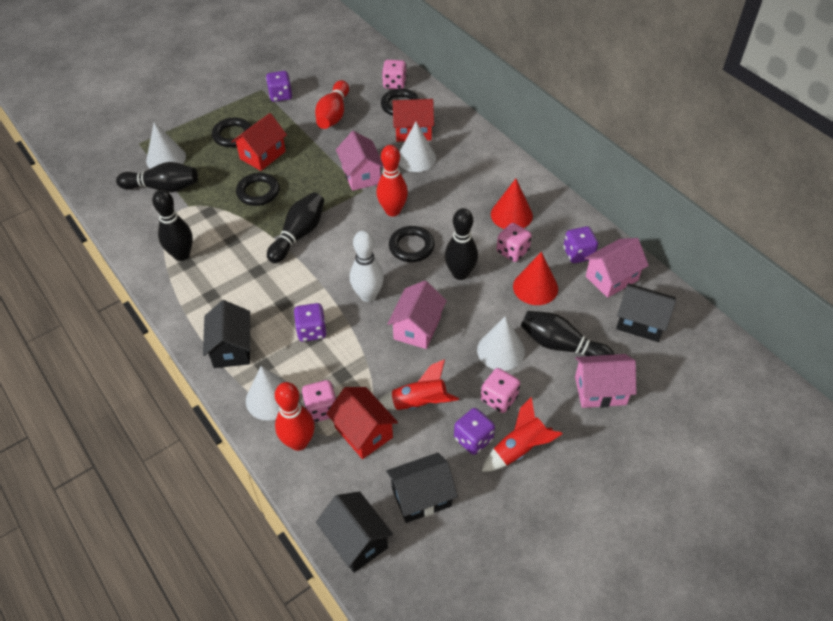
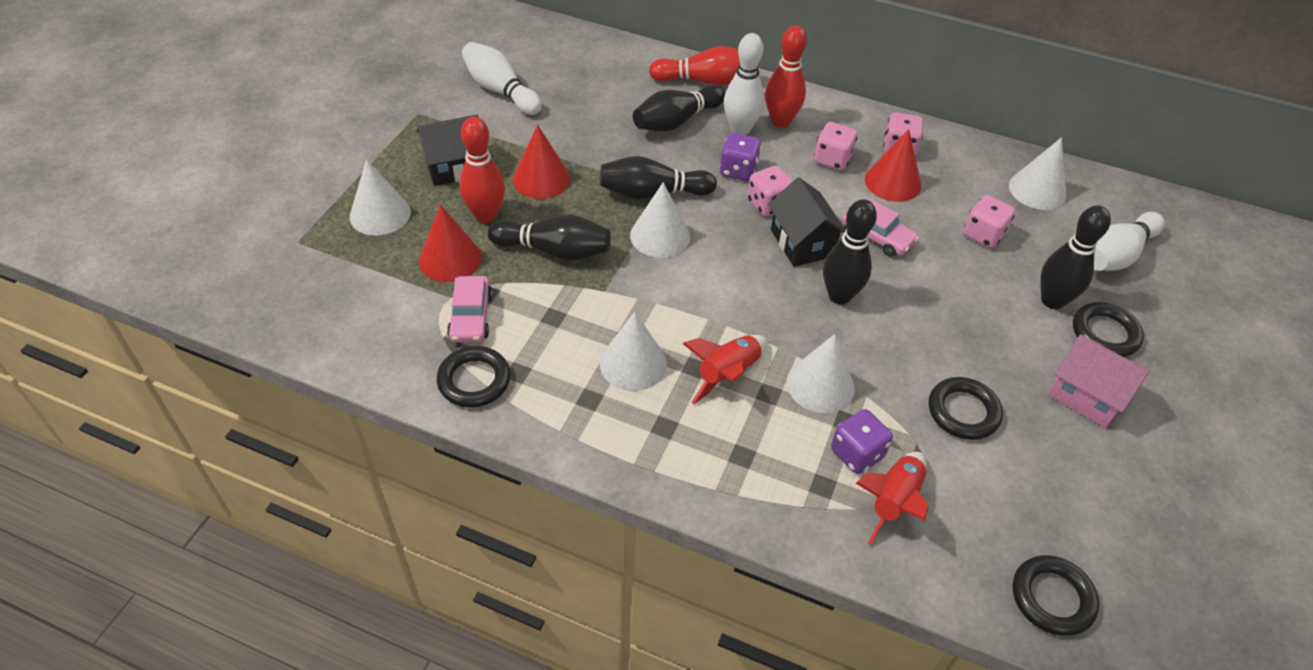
black house: 4 -> 2
pink car: 0 -> 2
pink house: 4 -> 1
purple dice: 4 -> 2
red cone: 2 -> 3
red house: 3 -> 0
white bowling pin: 1 -> 3
white cone: 4 -> 5

